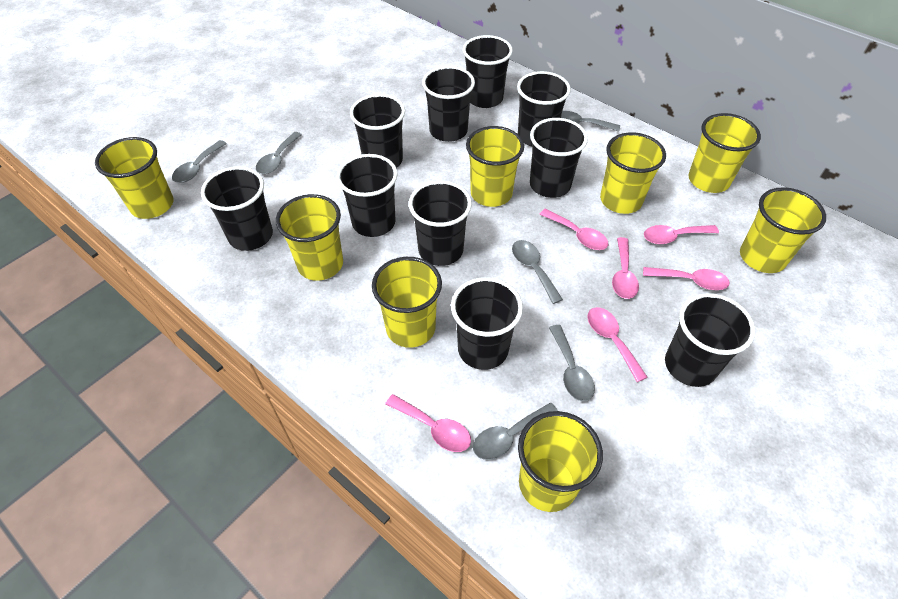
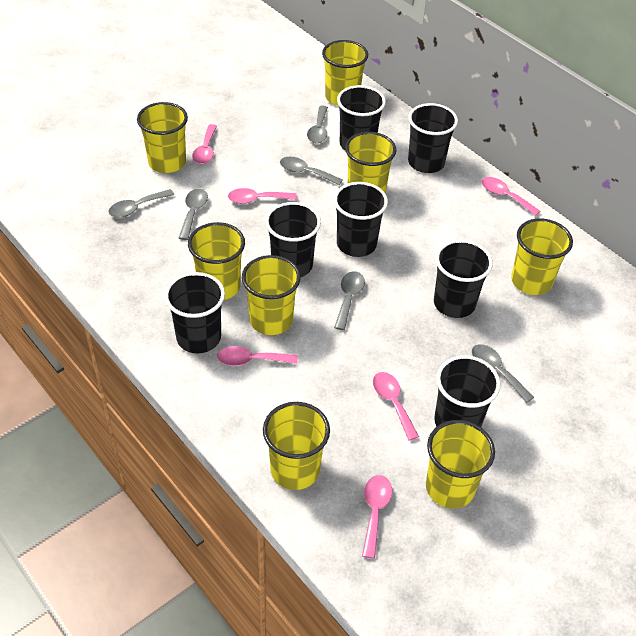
black cup: 10 -> 7

